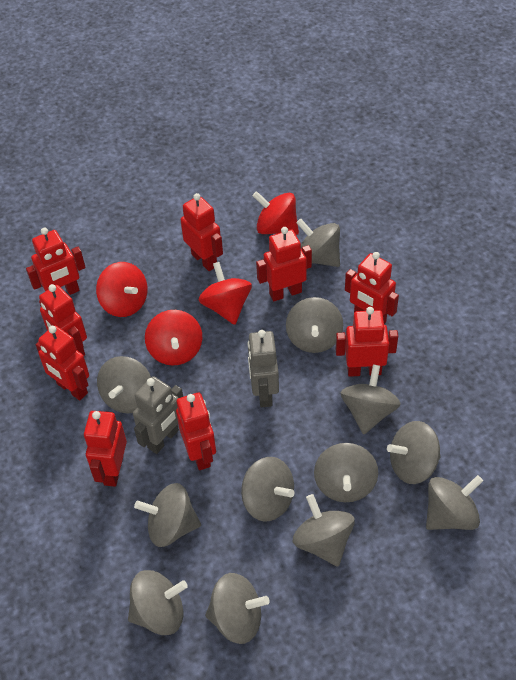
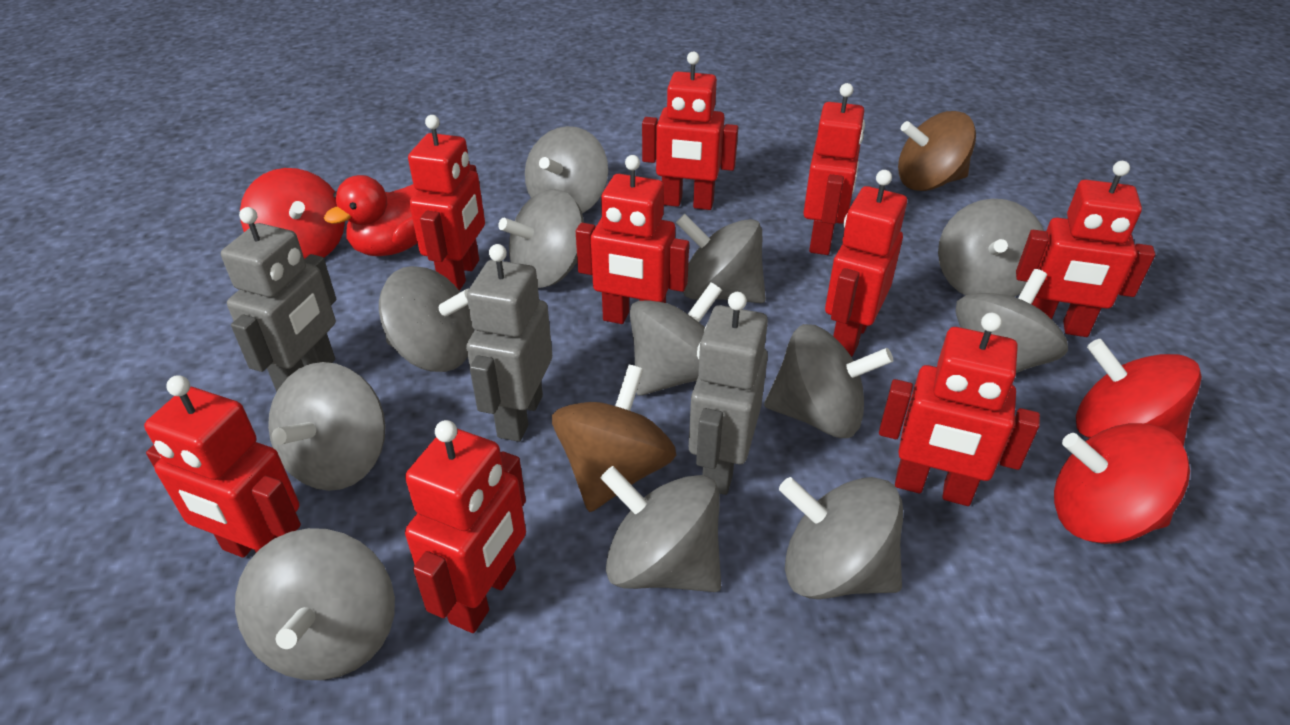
brown spinning top: 0 -> 2
grey robot: 2 -> 3
red duck: 0 -> 1
red spinning top: 4 -> 3

